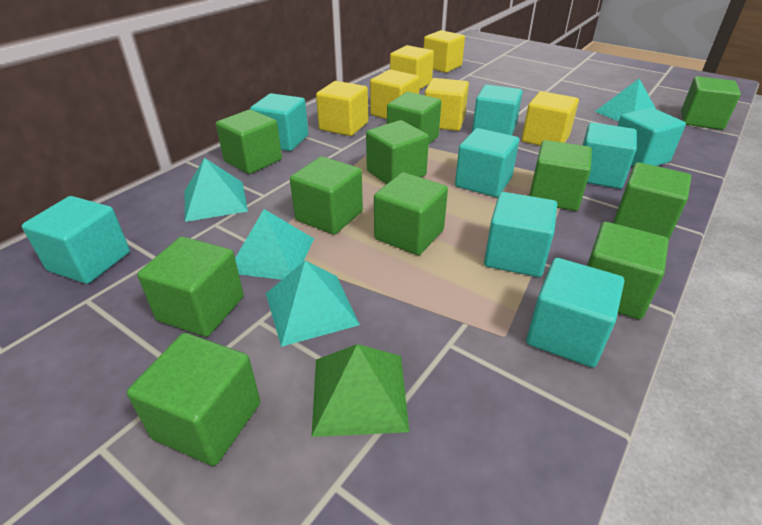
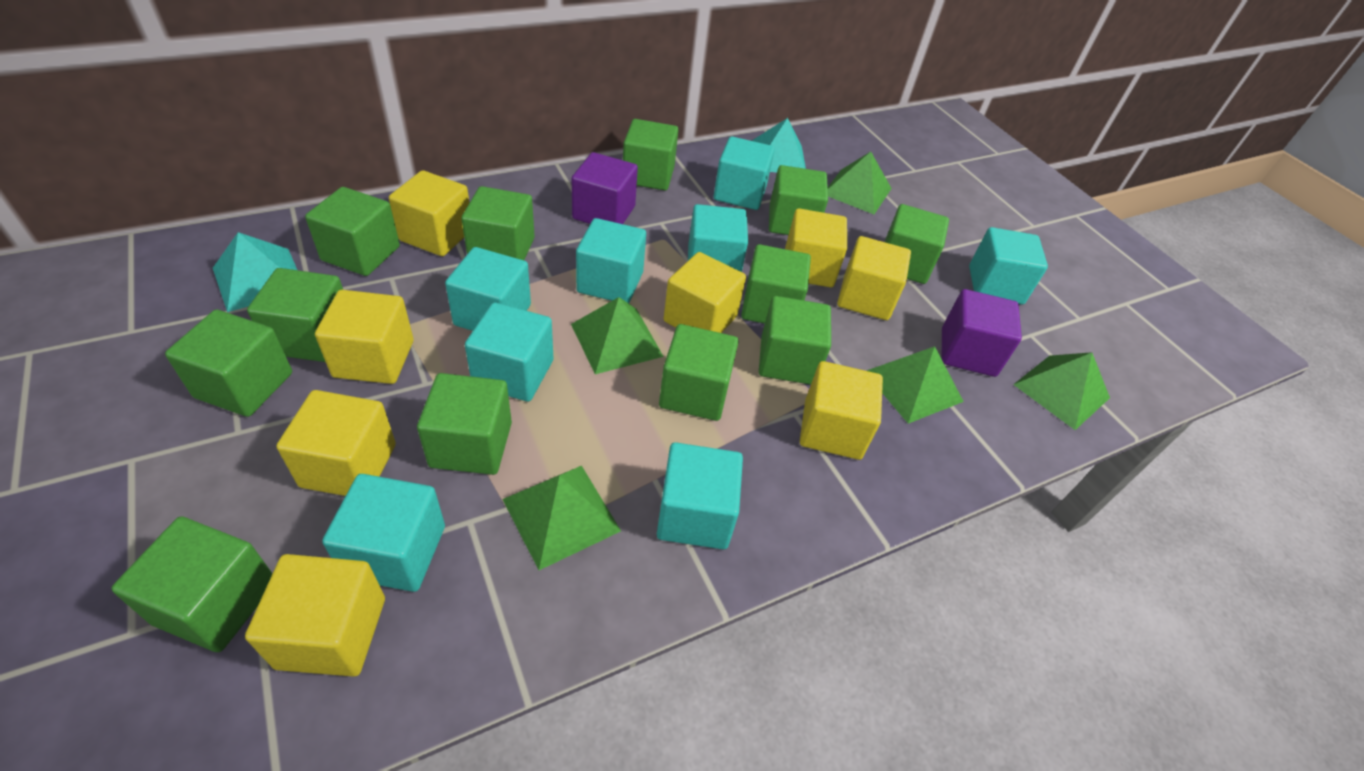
green cube: 11 -> 12
green pyramid: 1 -> 5
purple cube: 0 -> 2
turquoise pyramid: 4 -> 2
yellow cube: 6 -> 8

